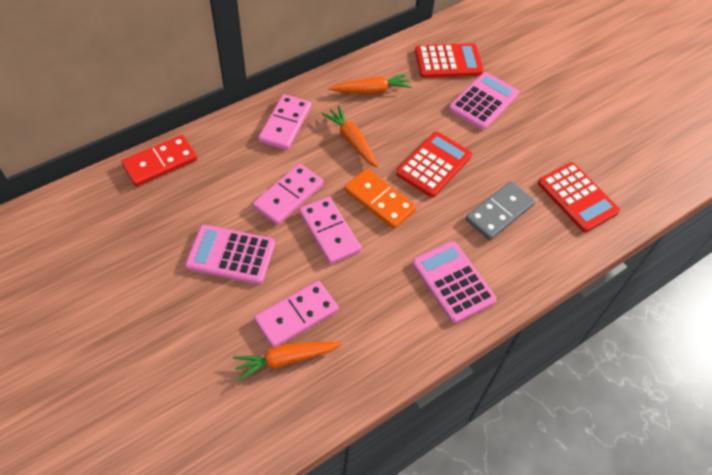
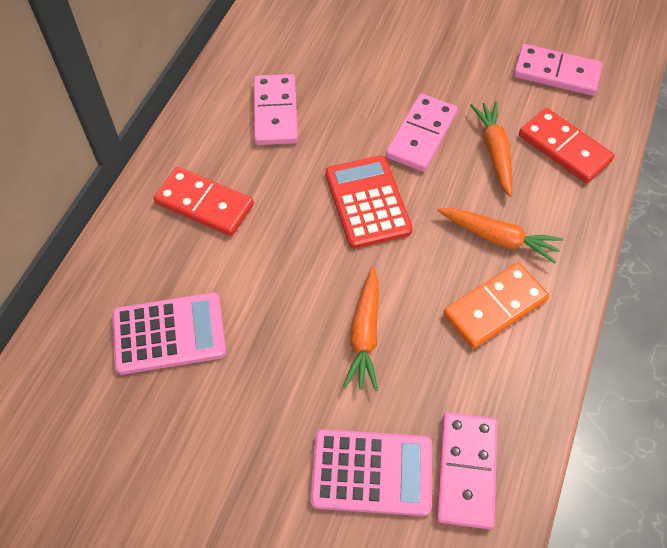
grey domino: 1 -> 0
pink calculator: 3 -> 2
red calculator: 3 -> 1
red domino: 1 -> 2

